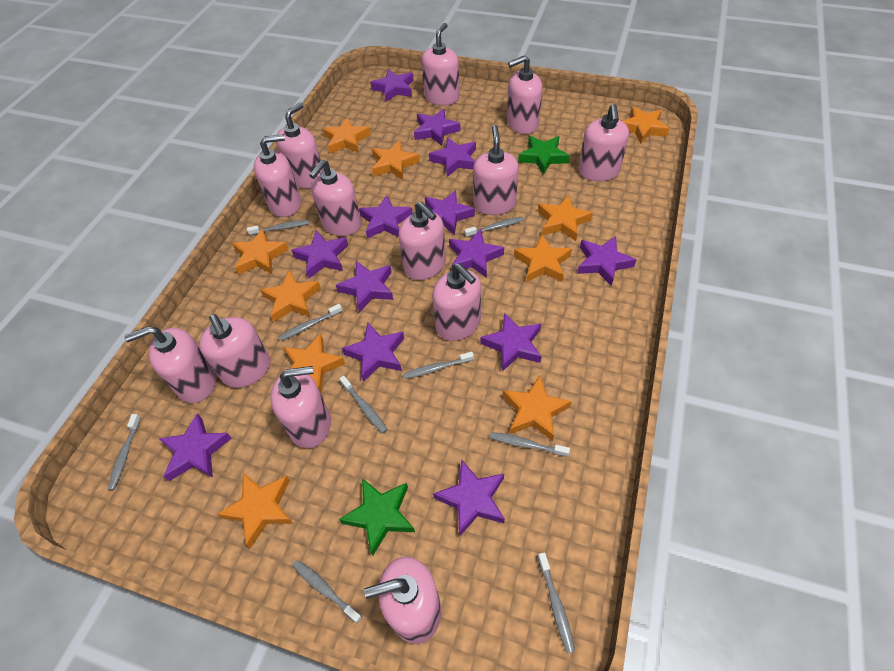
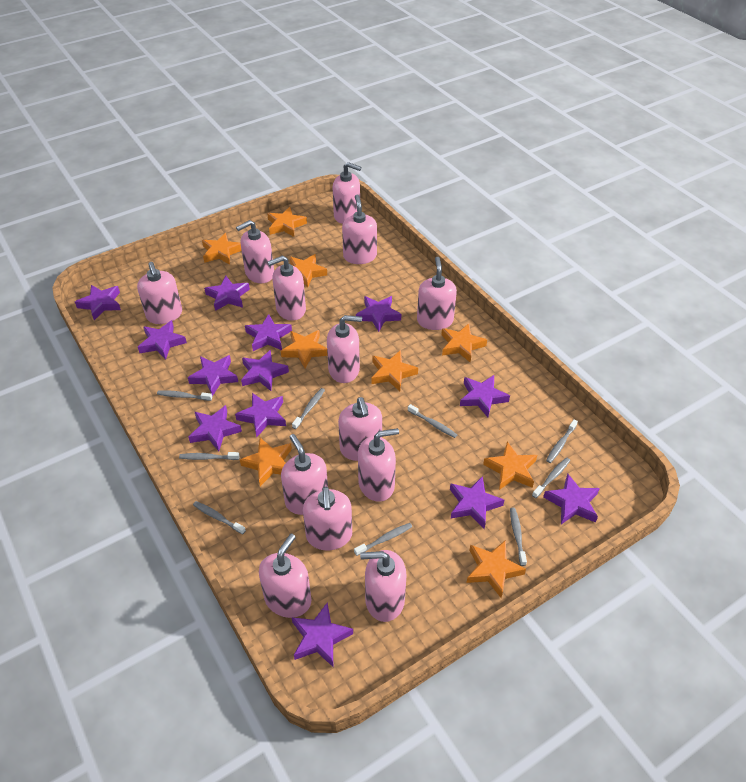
green star: 2 -> 0
orange star: 10 -> 9

